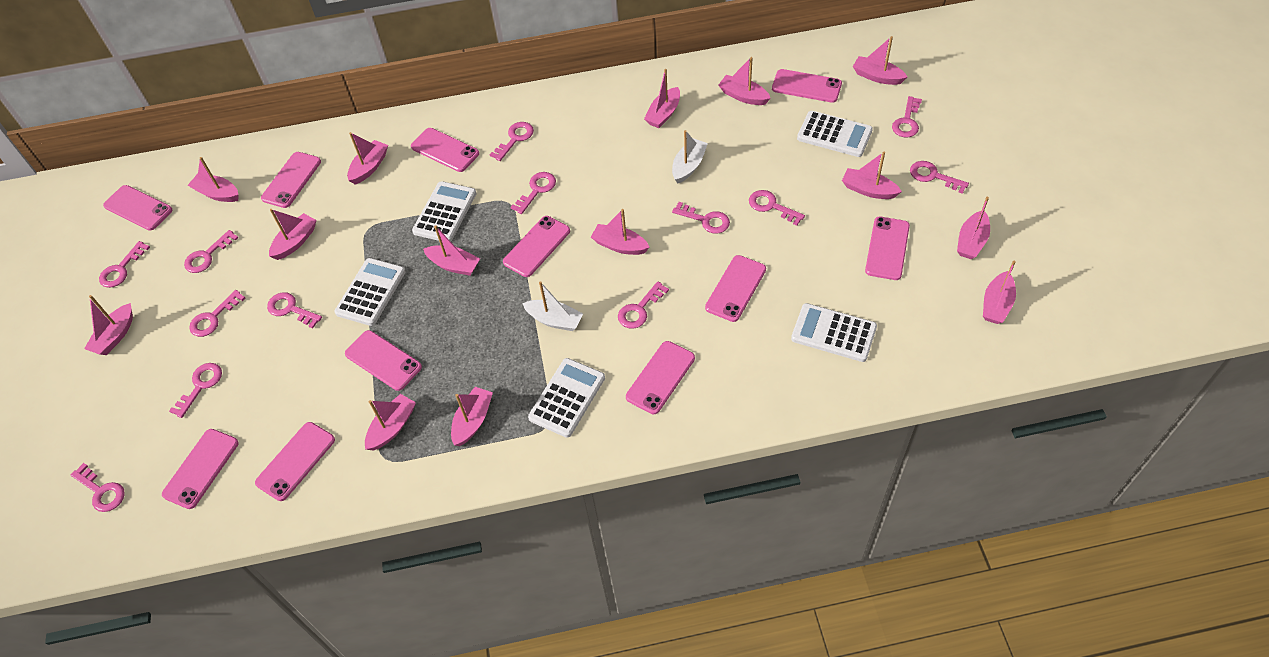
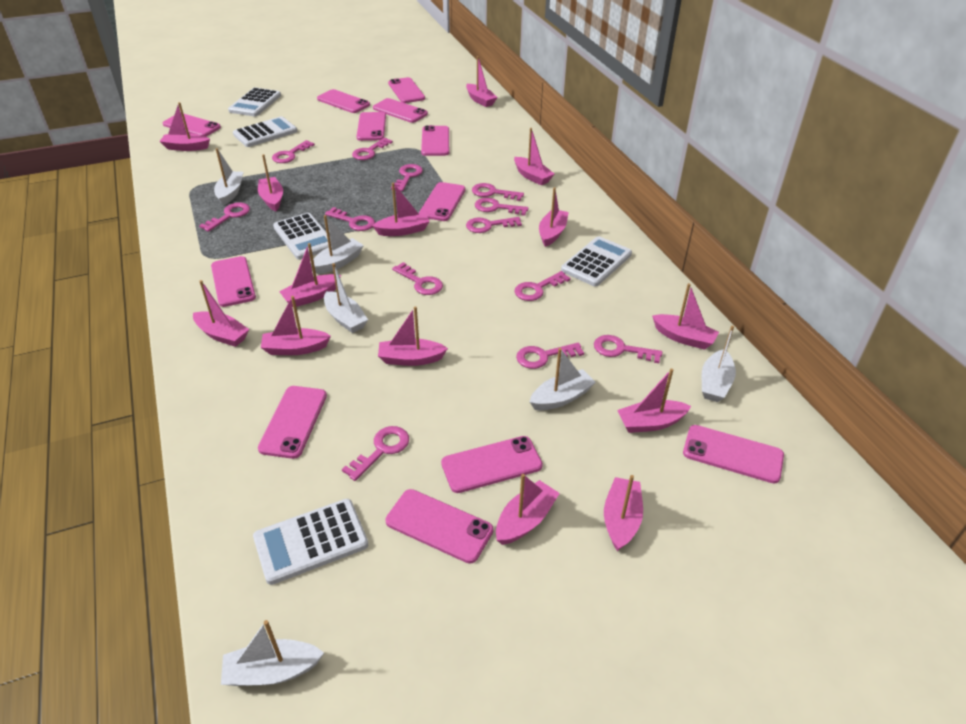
pink phone: 11 -> 12
white boat: 2 -> 6

